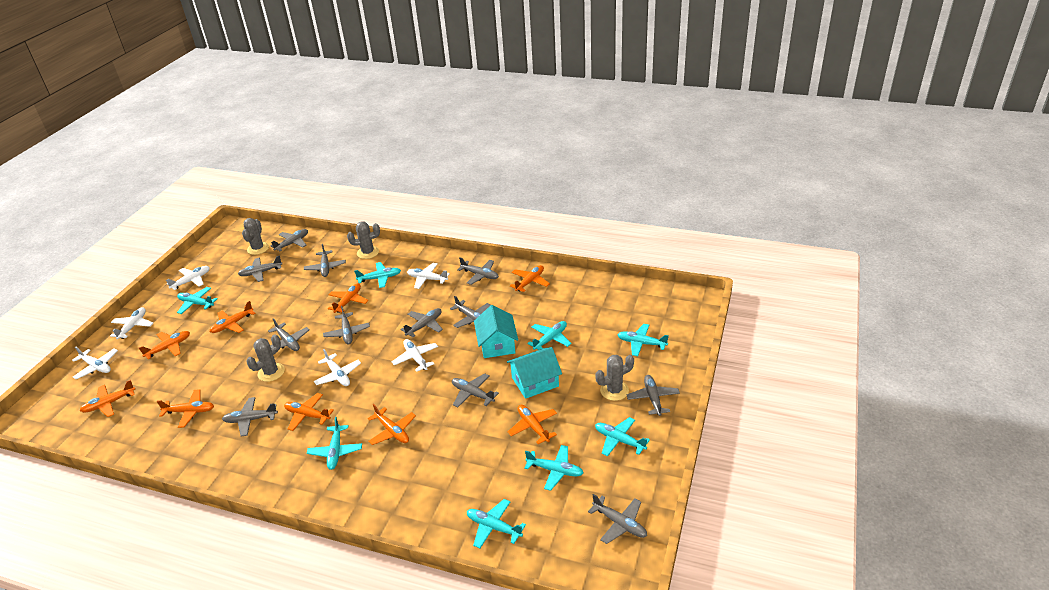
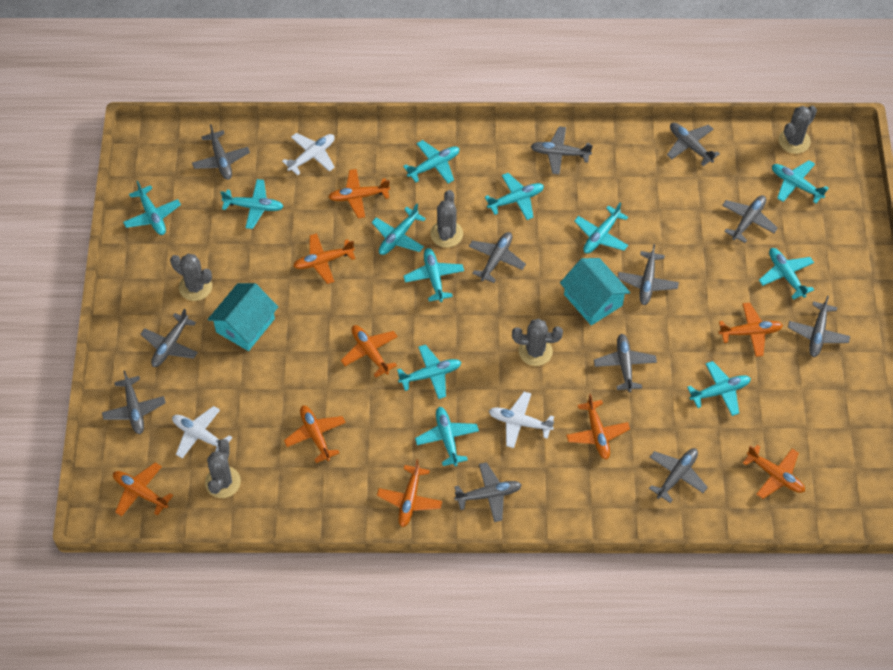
grey cactus: 4 -> 5
turquoise plane: 8 -> 12
white plane: 6 -> 3

